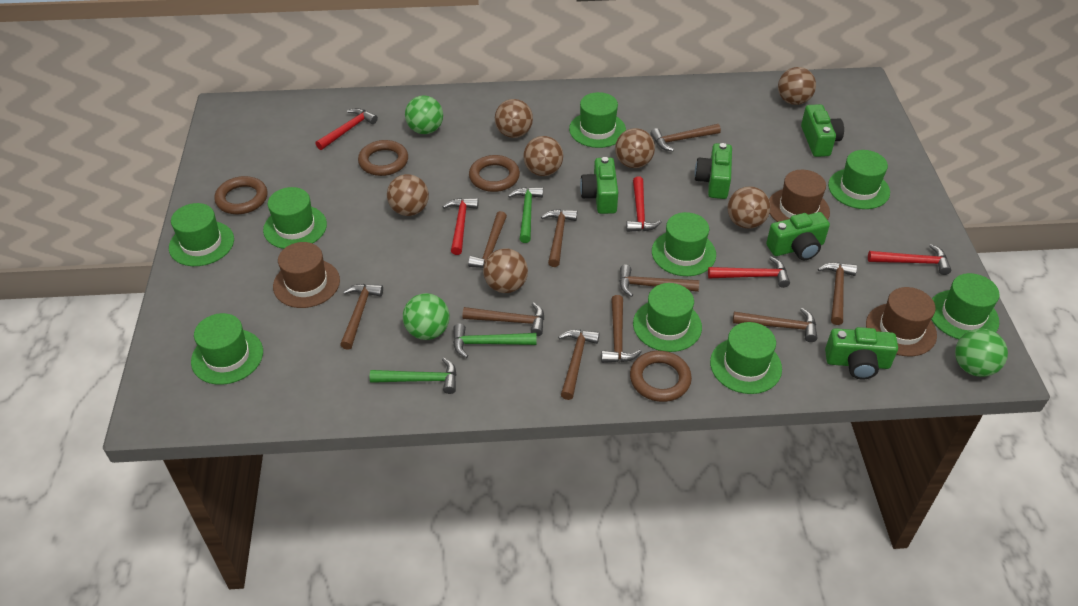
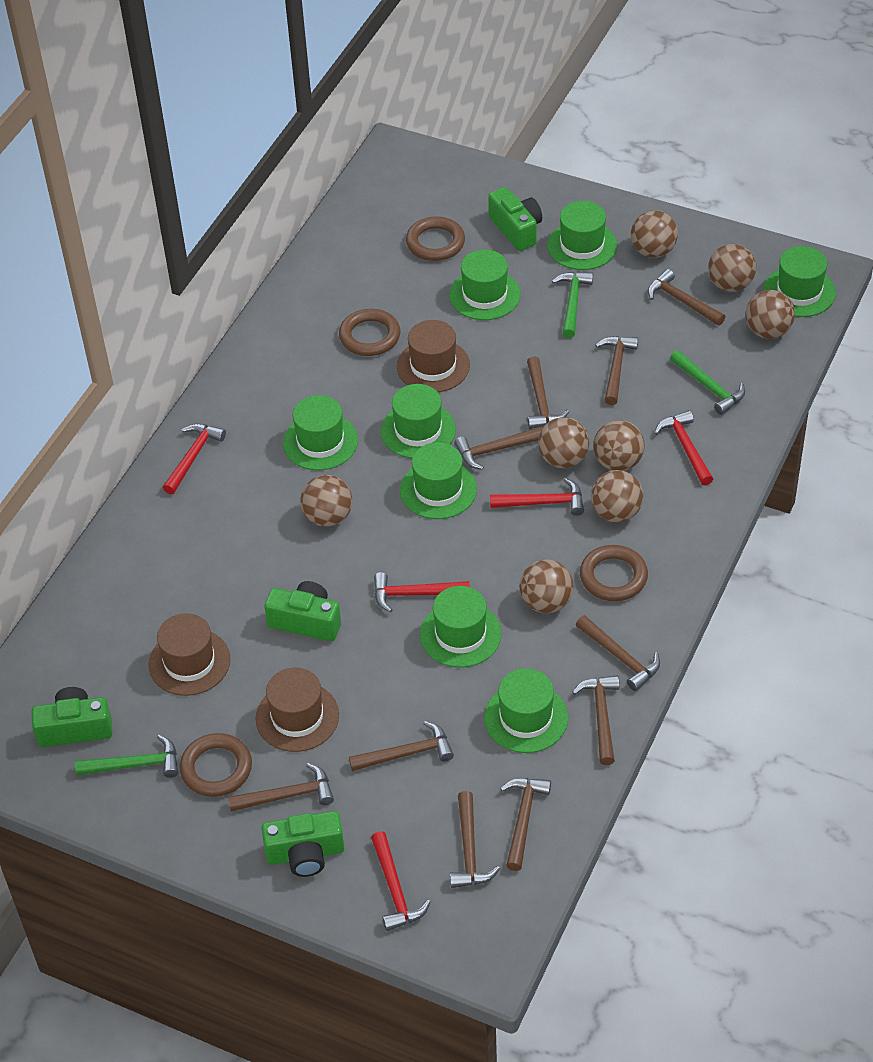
brown ball: 7 -> 8
green ball: 3 -> 0
green camera: 5 -> 4
green hat: 9 -> 8

